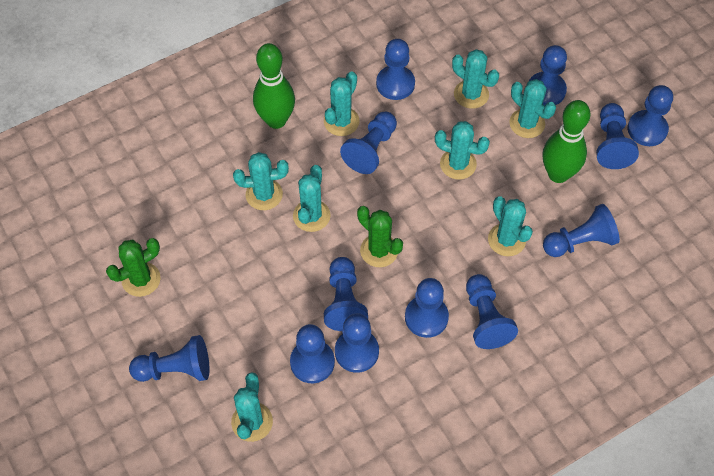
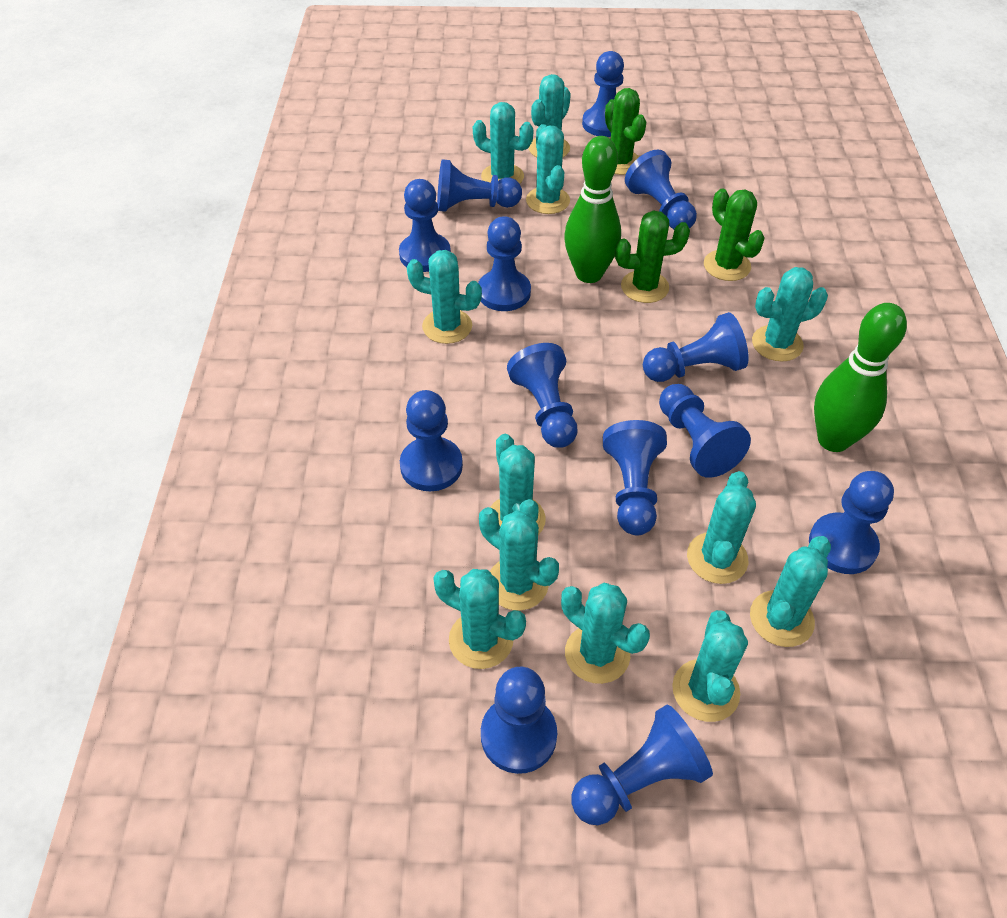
blue pawn: 12 -> 13
green cactus: 2 -> 3
turquoise cactus: 8 -> 12

